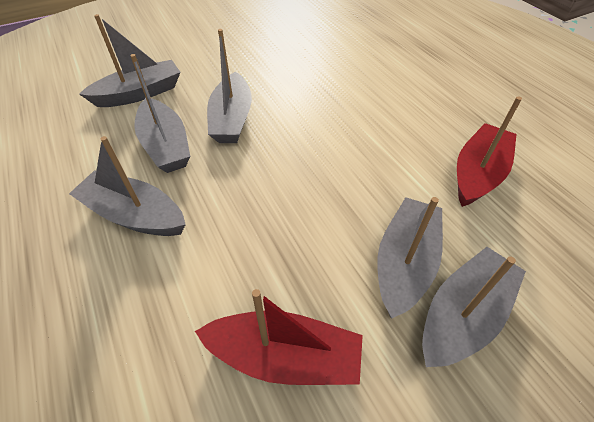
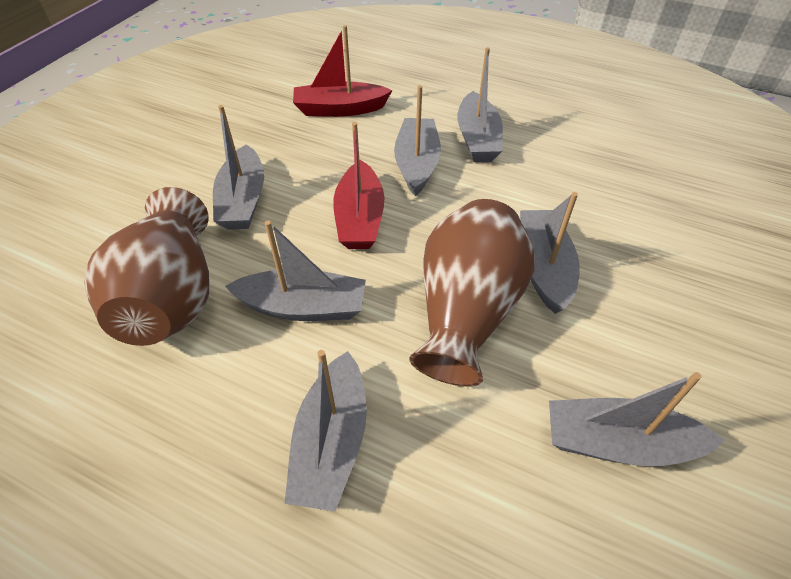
brown vase: 0 -> 2
grey boat: 6 -> 7

